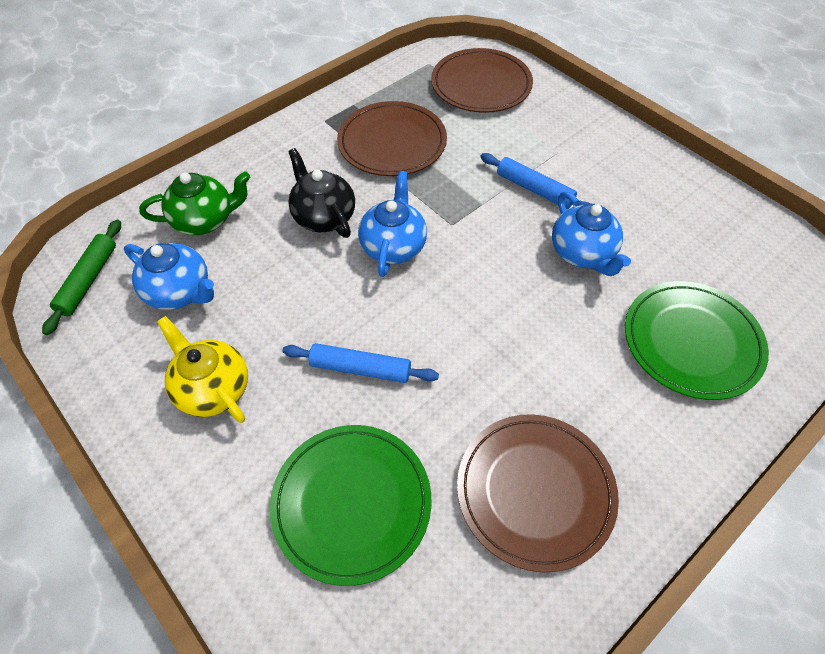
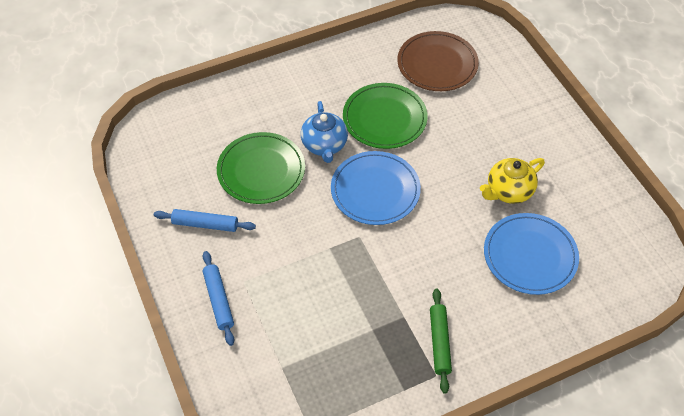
black teapot: 1 -> 0
blue plate: 0 -> 2
blue teapot: 3 -> 1
brown plate: 3 -> 1
green teapot: 1 -> 0

